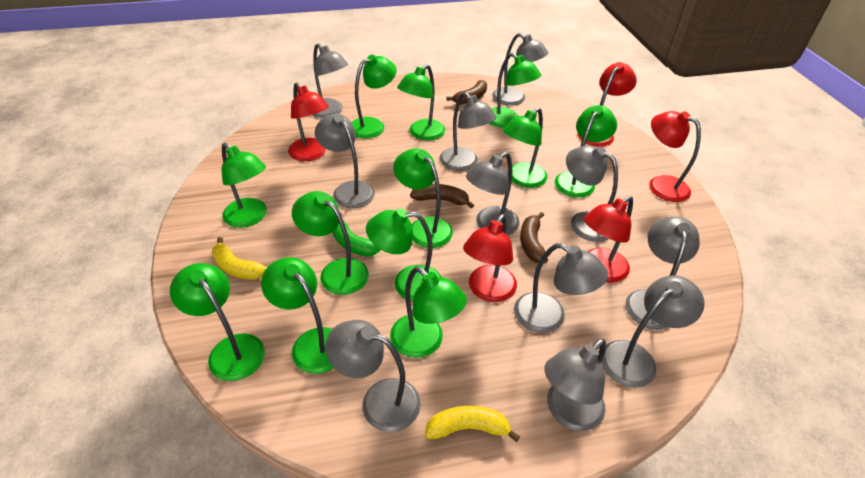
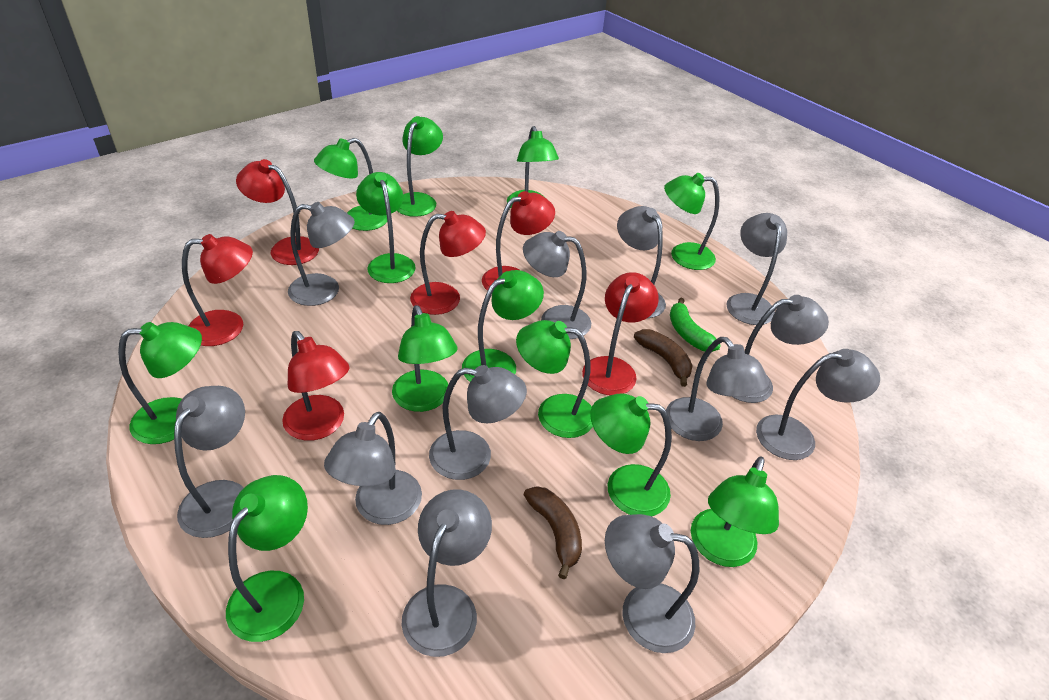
brown banana: 3 -> 2
grey lamp: 11 -> 12
red lamp: 5 -> 6
yellow banana: 2 -> 0

